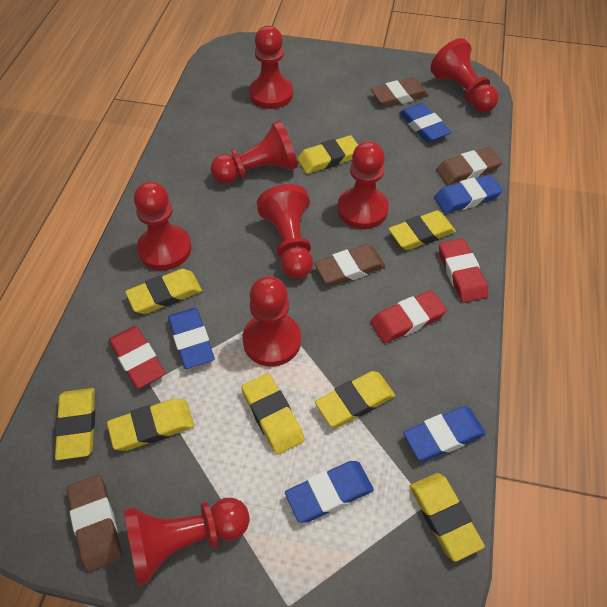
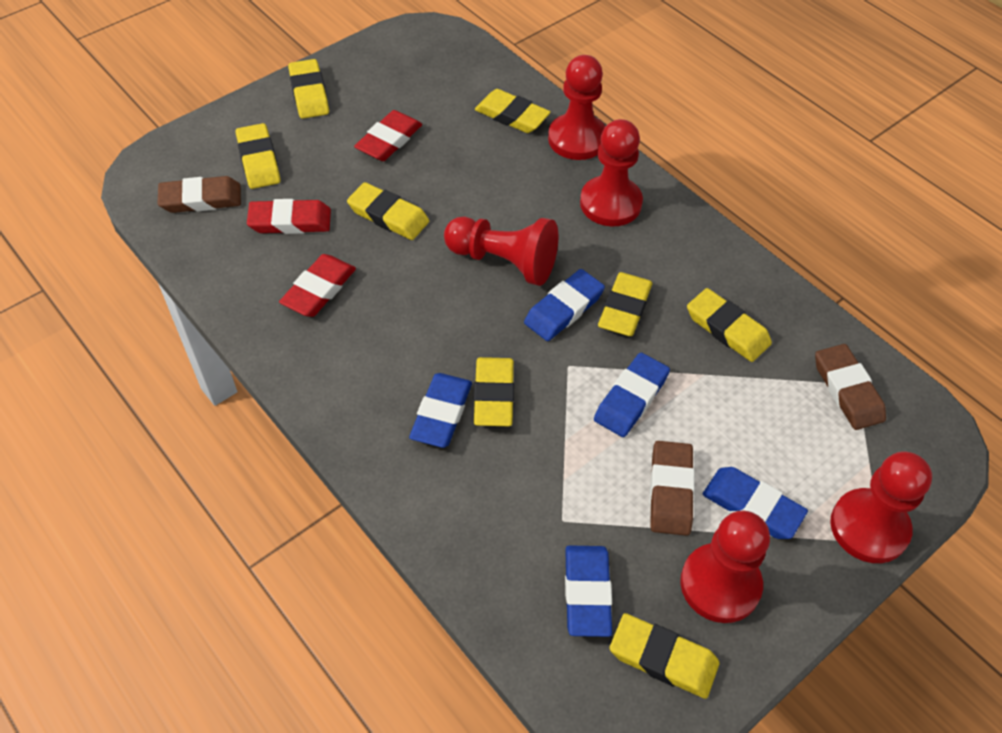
brown eraser: 4 -> 3
red pawn: 8 -> 5

